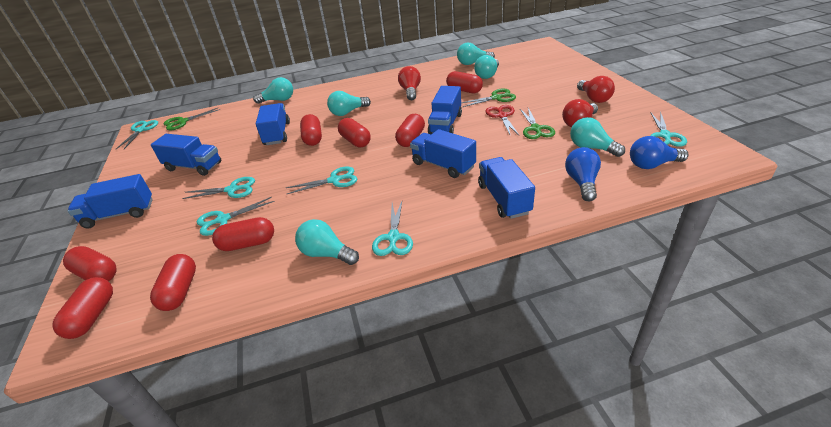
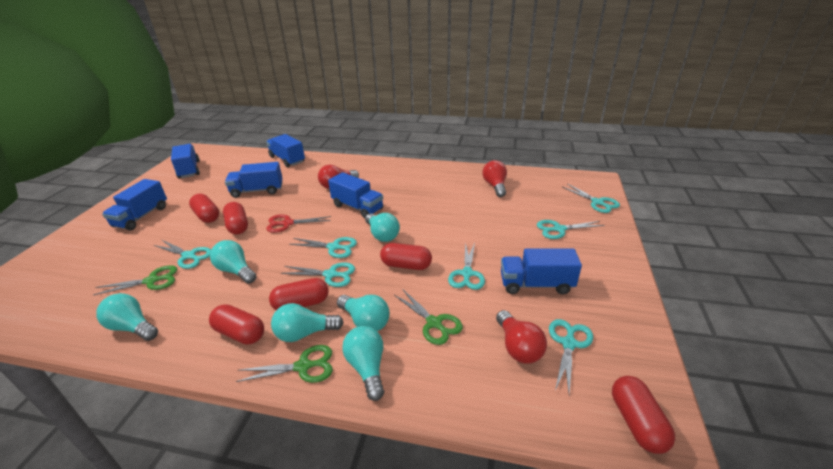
blue light bulb: 2 -> 0
red capsule: 8 -> 6
turquoise scissors: 6 -> 7

